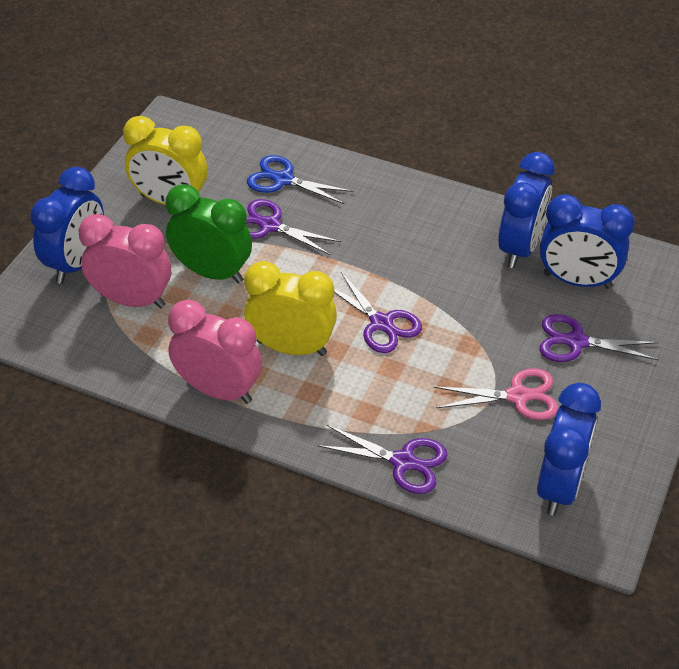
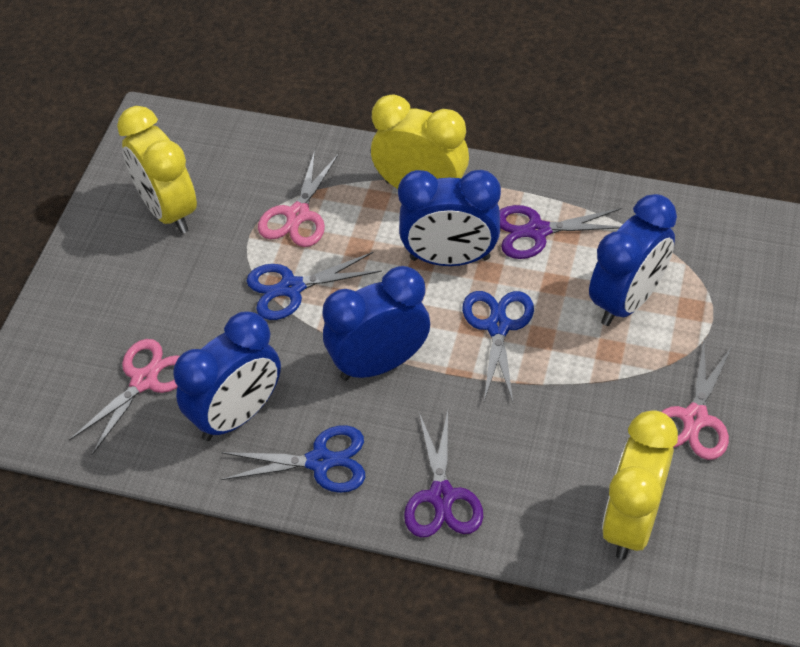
blue scissors: 1 -> 3
green clock: 1 -> 0
pink clock: 2 -> 0
pink scissors: 1 -> 3
purple scissors: 4 -> 2
yellow clock: 2 -> 3

